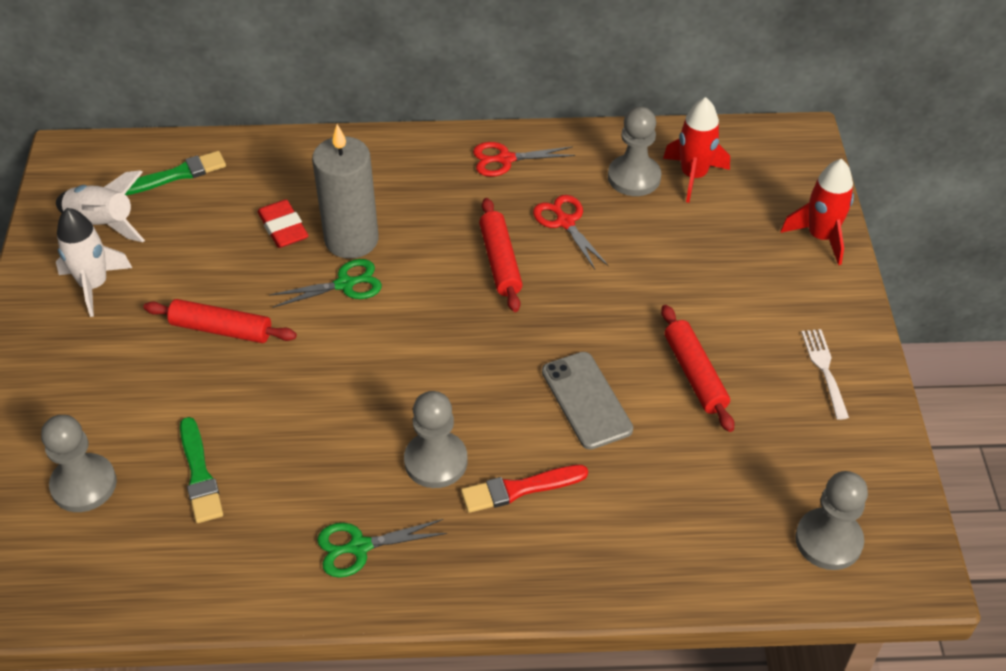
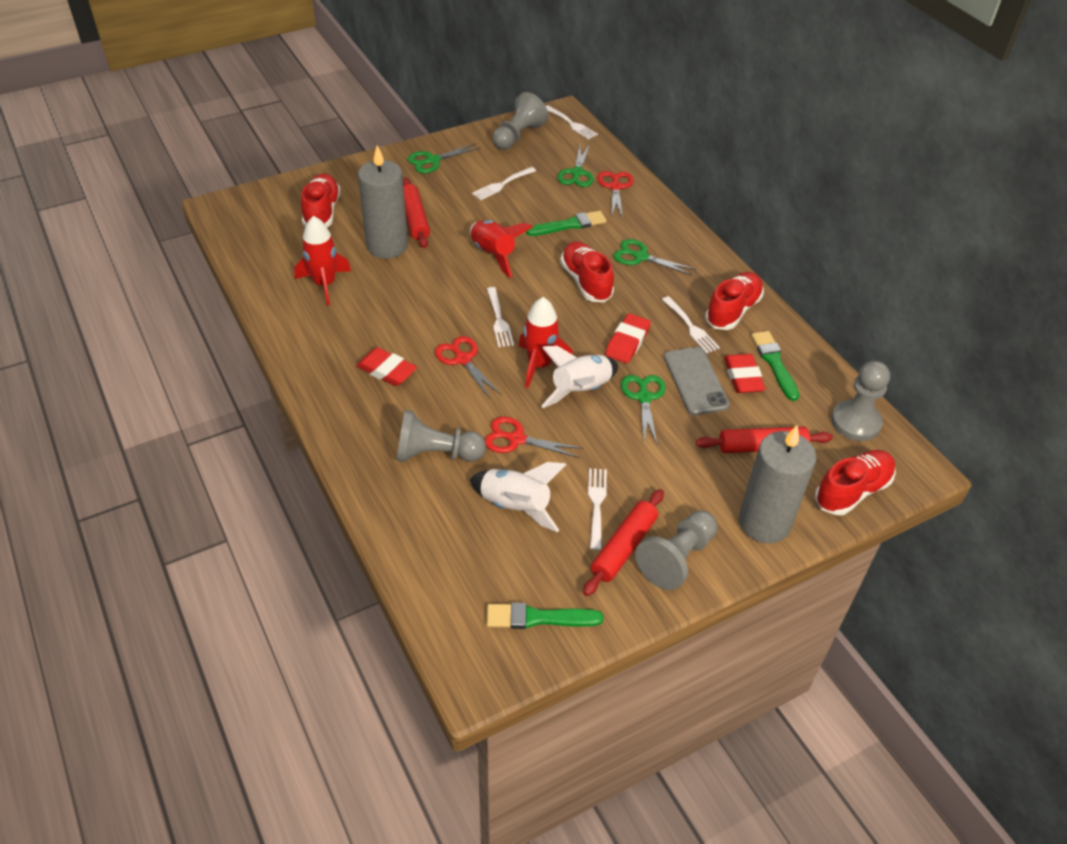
green brush: 2 -> 3
green scissors: 2 -> 4
grey candle: 1 -> 2
red brush: 1 -> 0
red eraser: 1 -> 3
red rocket: 2 -> 3
red scissors: 2 -> 3
red shoe: 0 -> 4
white fork: 1 -> 5

